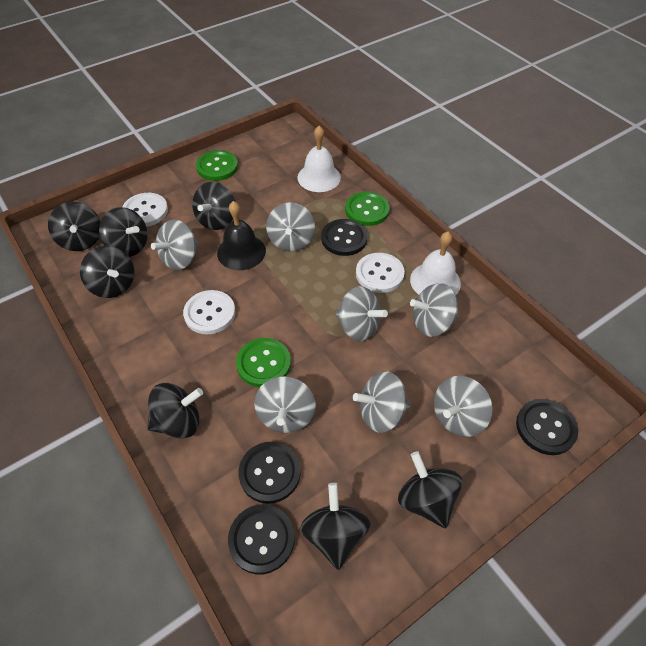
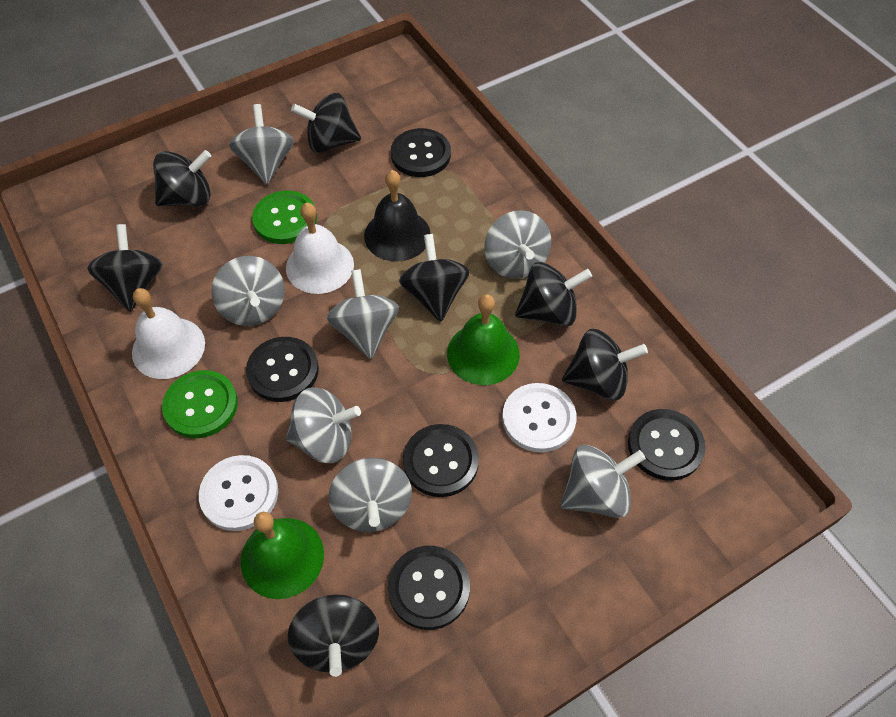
black button: 4 -> 5
green bell: 0 -> 2
green button: 3 -> 2
white button: 3 -> 2

